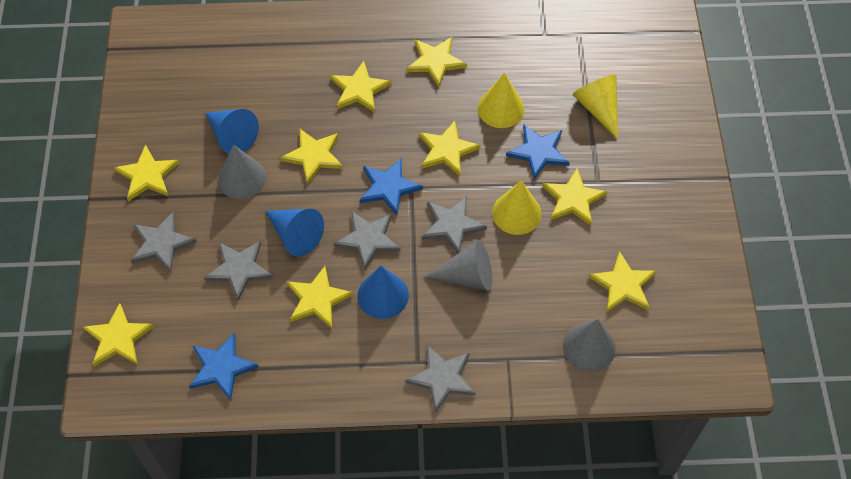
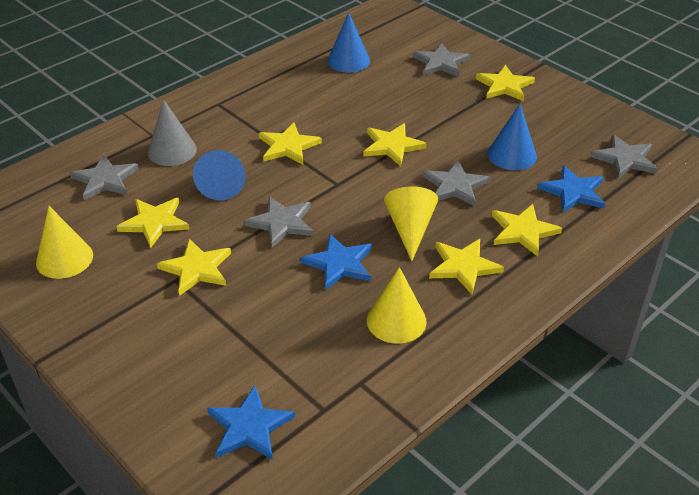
grey cone: 3 -> 1
yellow star: 9 -> 7

